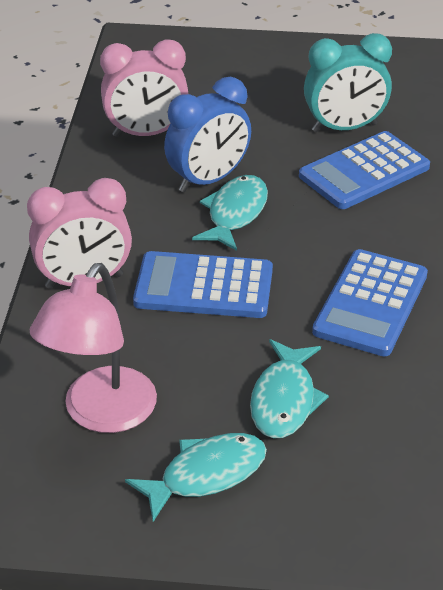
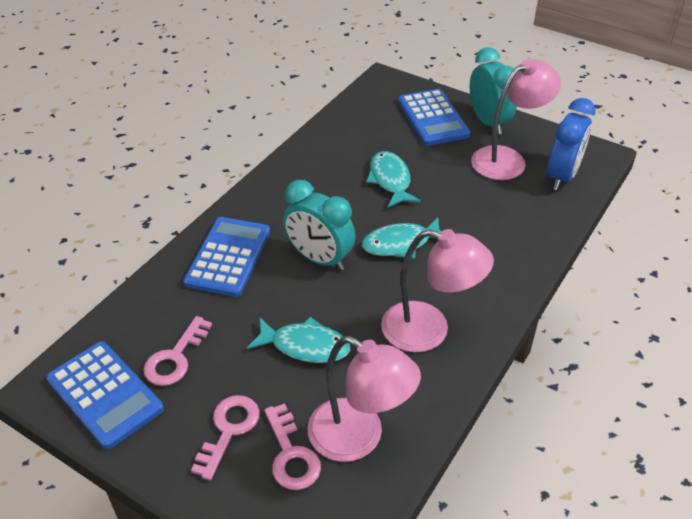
pink clock: 2 -> 0
pink key: 0 -> 3
pink lamp: 1 -> 3
turquoise clock: 1 -> 2

